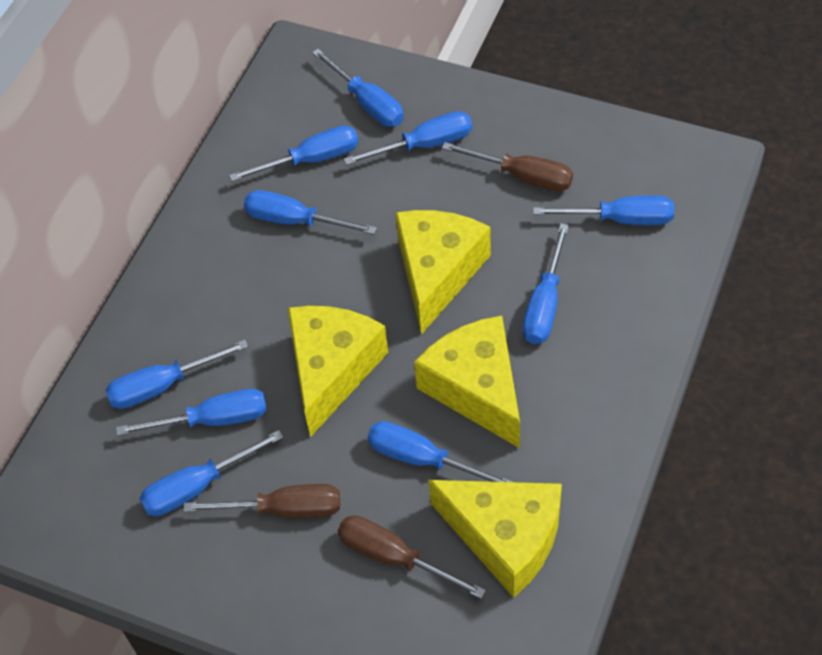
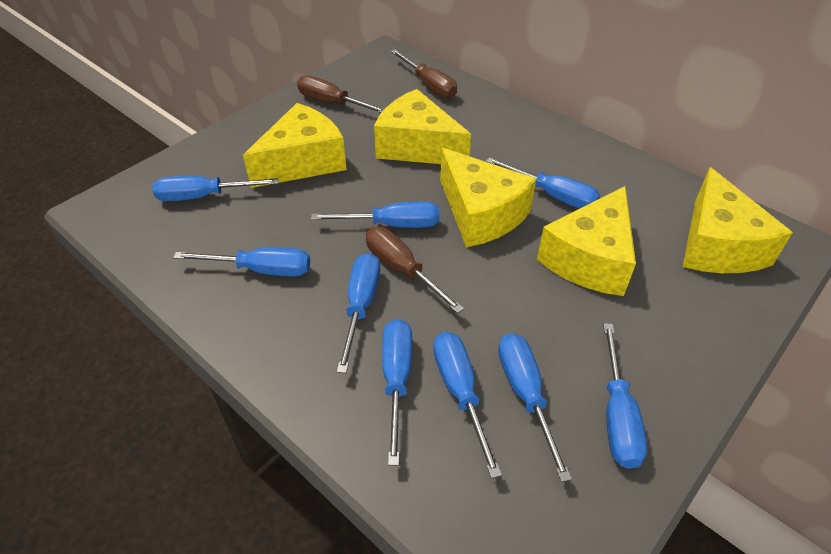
blue screwdriver: 10 -> 9
yellow cheese: 4 -> 5

